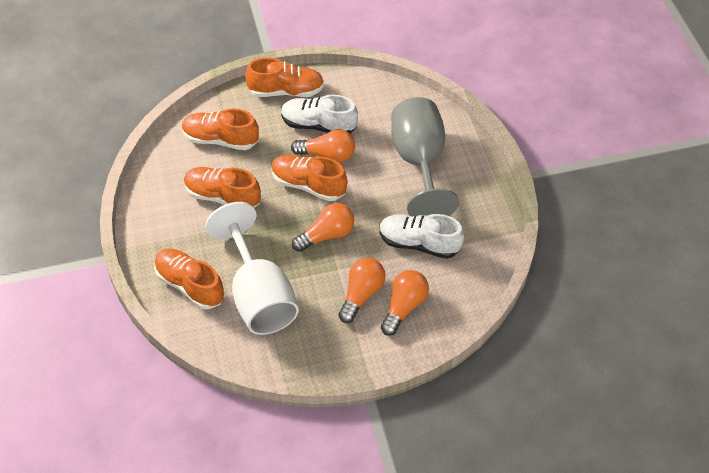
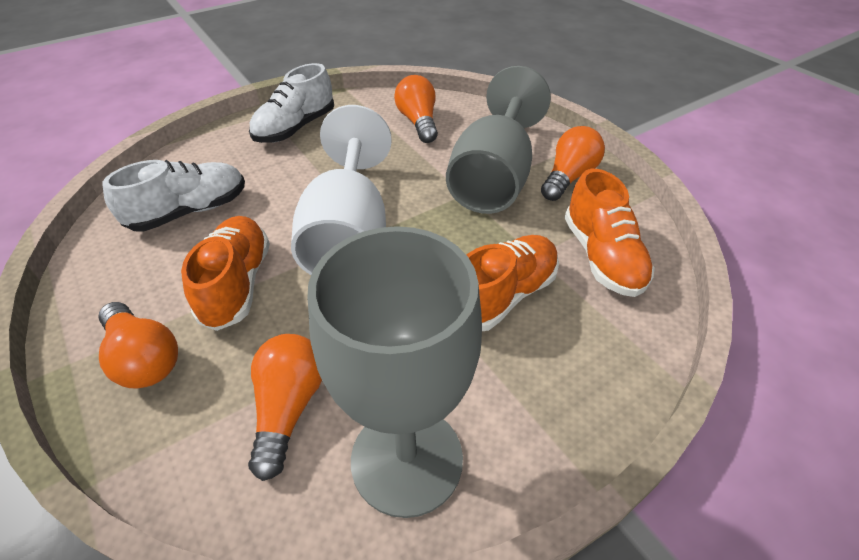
grey goblet: 1 -> 2
orange shoe: 5 -> 3

